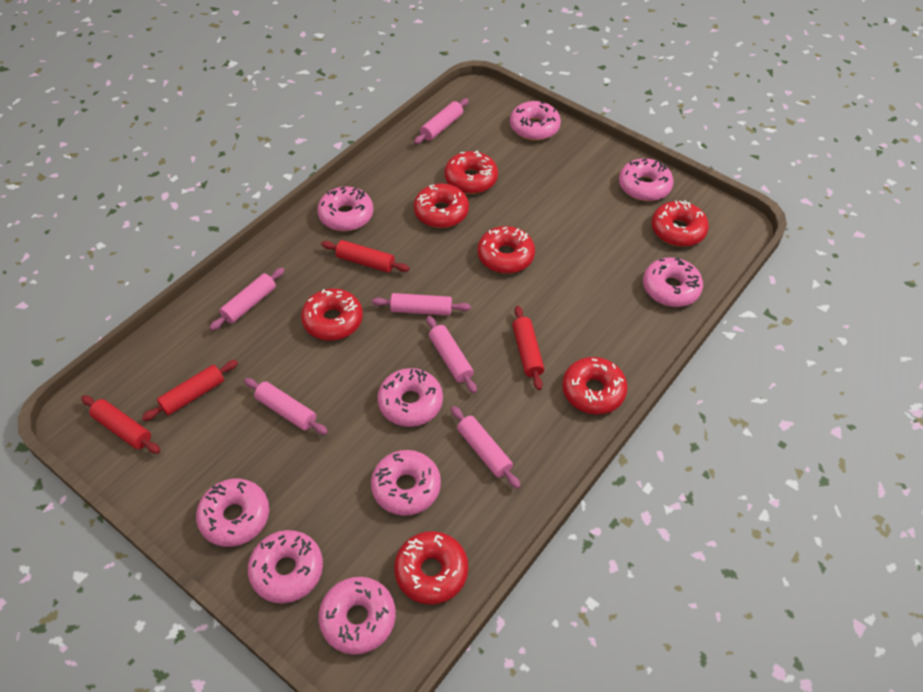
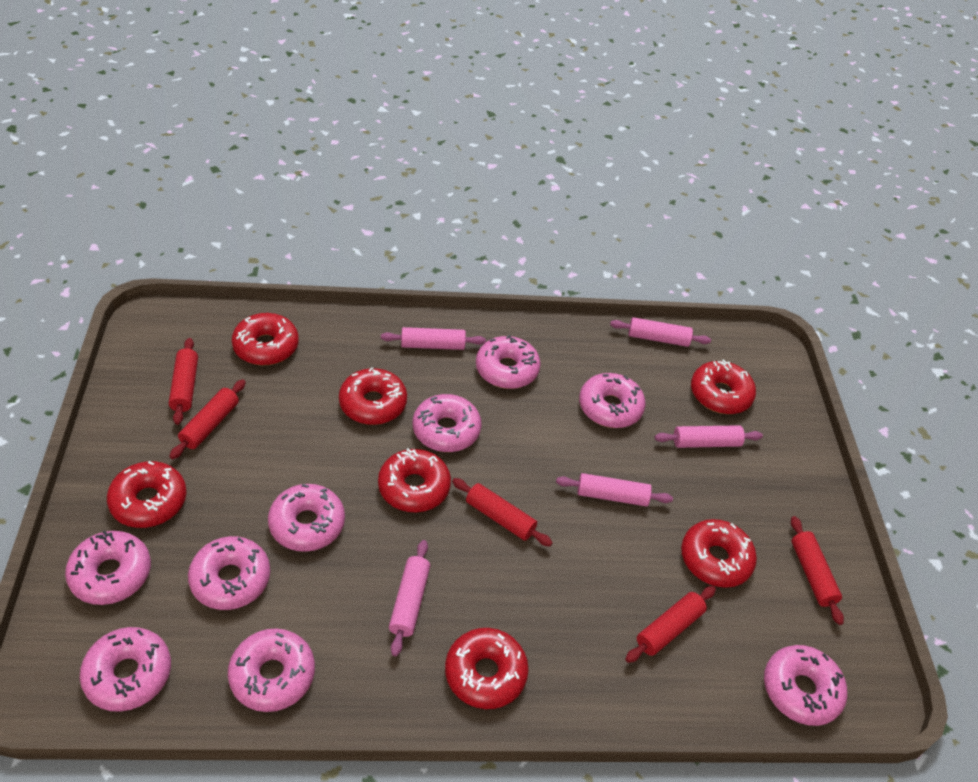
pink rolling pin: 6 -> 5
red rolling pin: 4 -> 5

